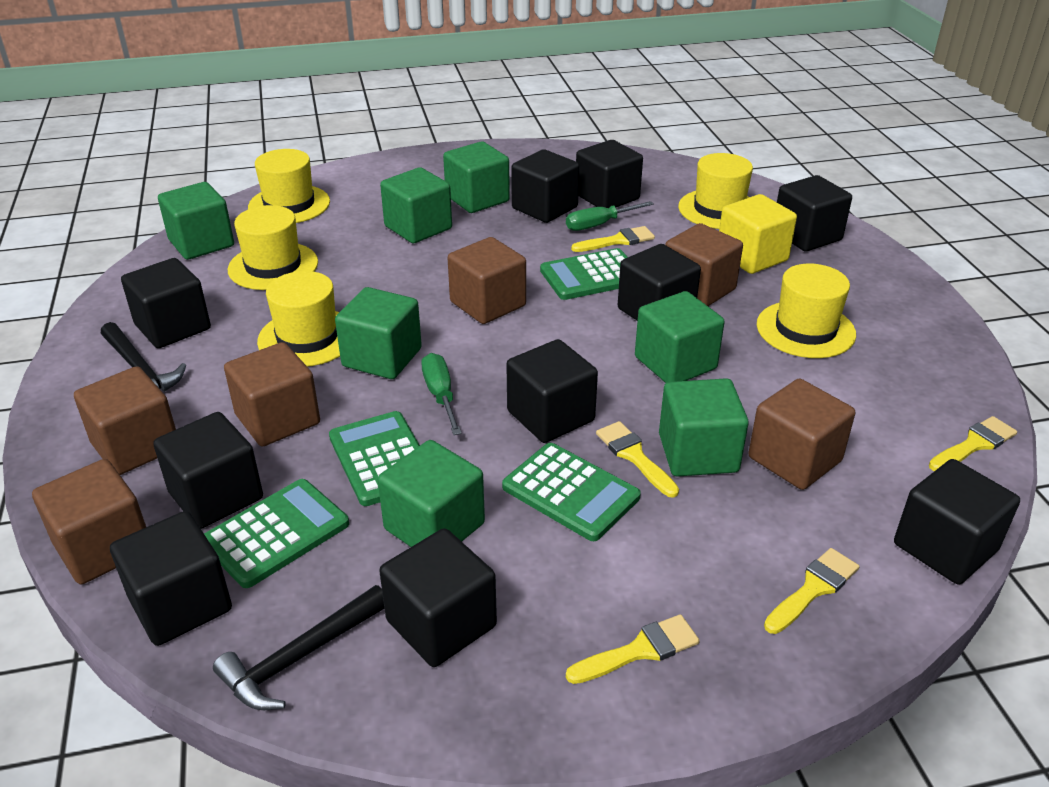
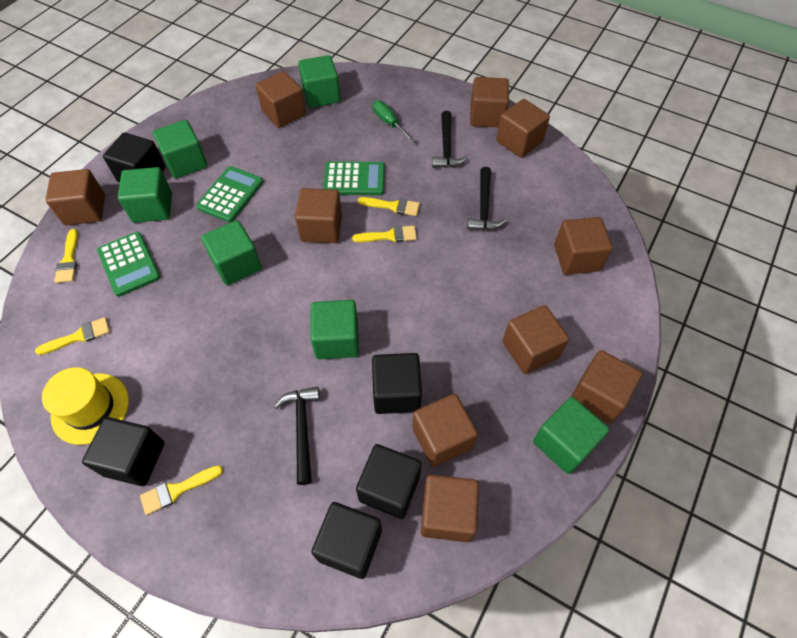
black cube: 10 -> 5
black hammer: 2 -> 3
brown cube: 6 -> 10
green calculator: 4 -> 3
green cube: 7 -> 6
green screwdriver: 2 -> 1
yellow cube: 1 -> 0
yellow hat: 5 -> 1

